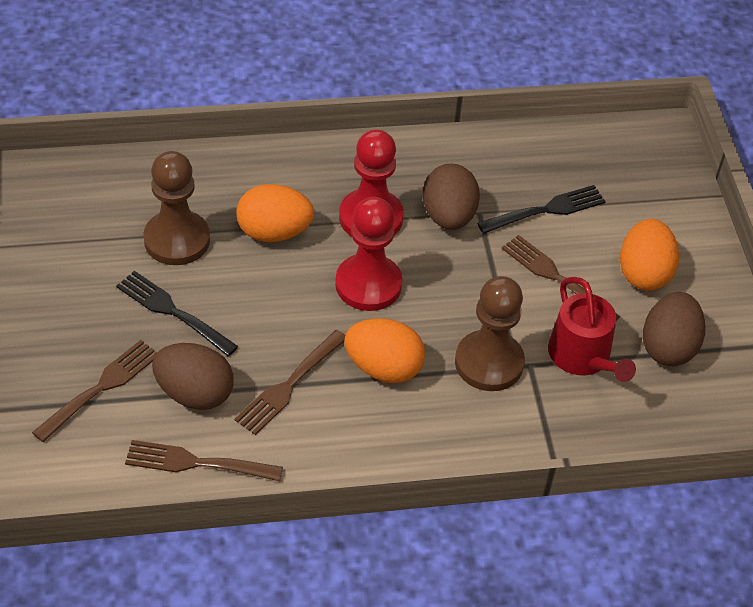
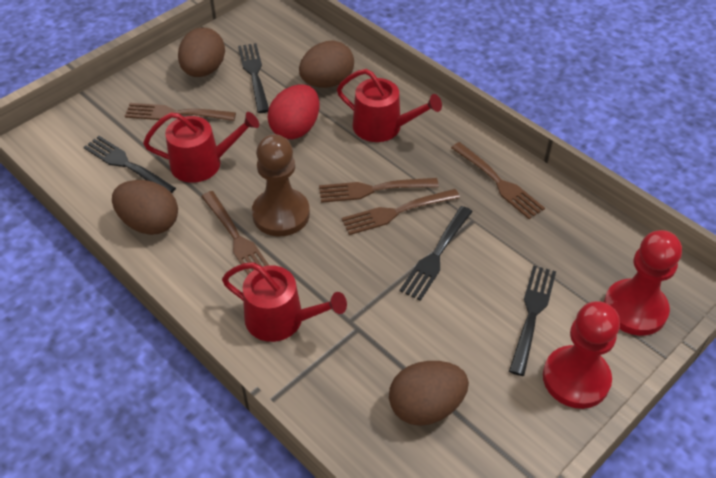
black fork: 2 -> 4
brown egg: 3 -> 4
brown fork: 4 -> 5
brown pawn: 2 -> 1
orange egg: 3 -> 0
red egg: 0 -> 1
red watering can: 1 -> 3

